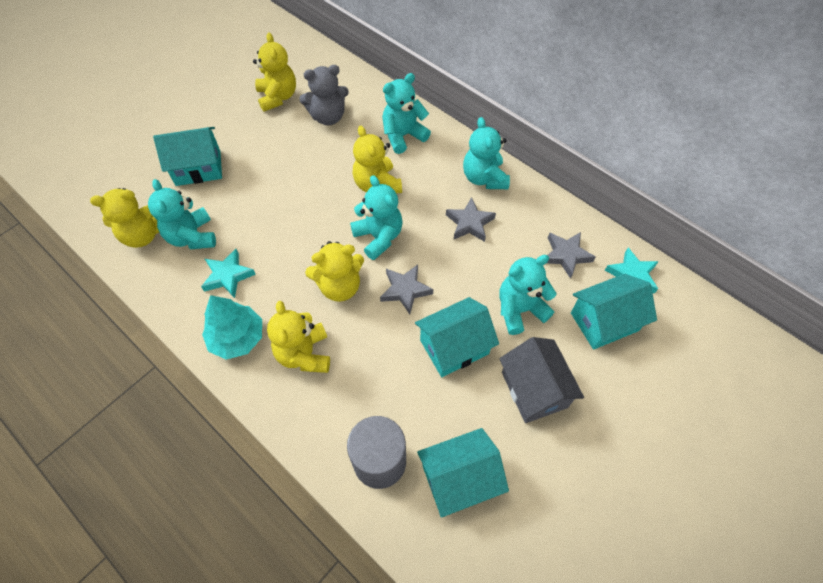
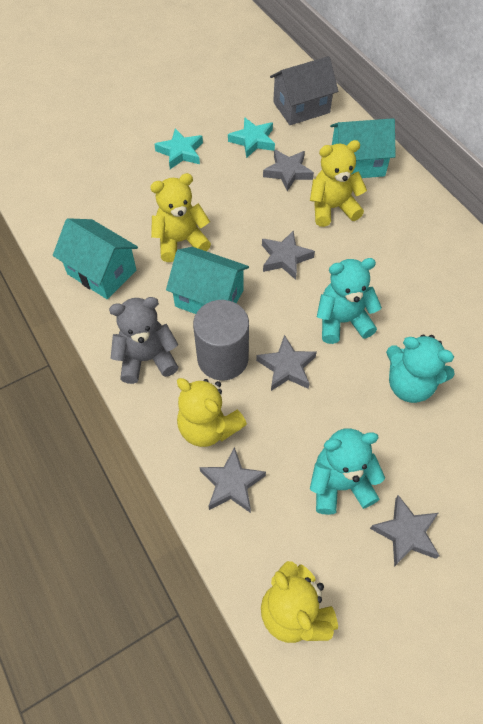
grey star: 3 -> 5
turquoise house: 4 -> 3
turquoise teddy bear: 5 -> 3
turquoise tree: 1 -> 0
yellow teddy bear: 5 -> 4

